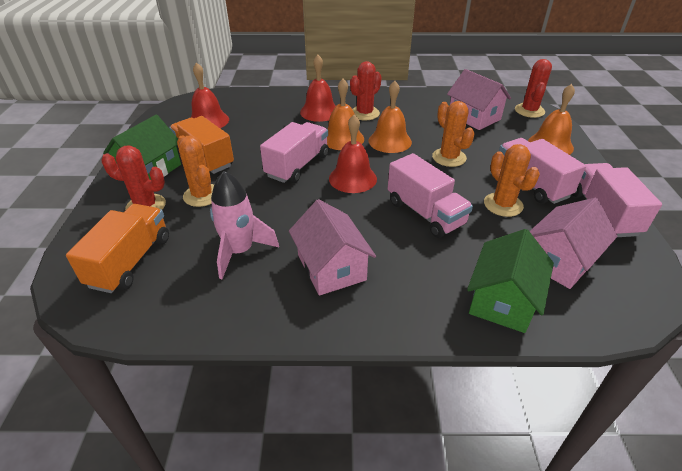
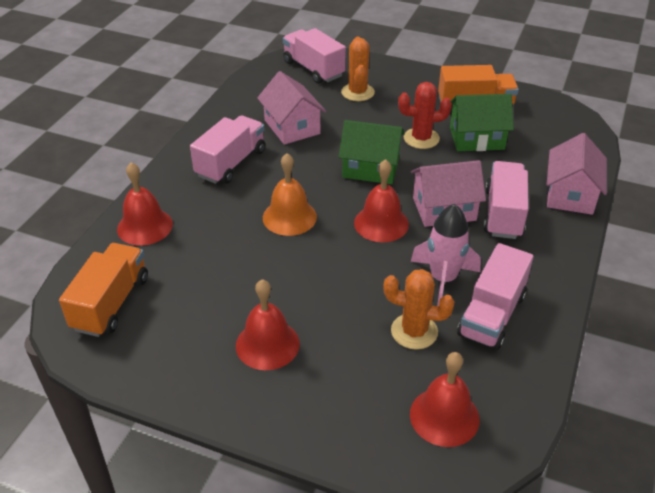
orange bell: 3 -> 1
orange cactus: 3 -> 2
red bell: 3 -> 4
red cactus: 3 -> 1

